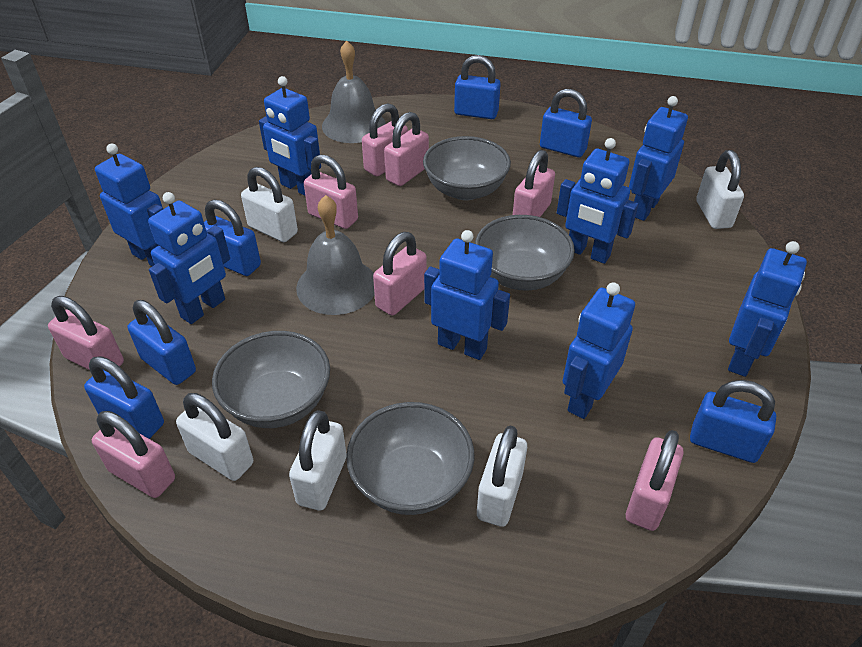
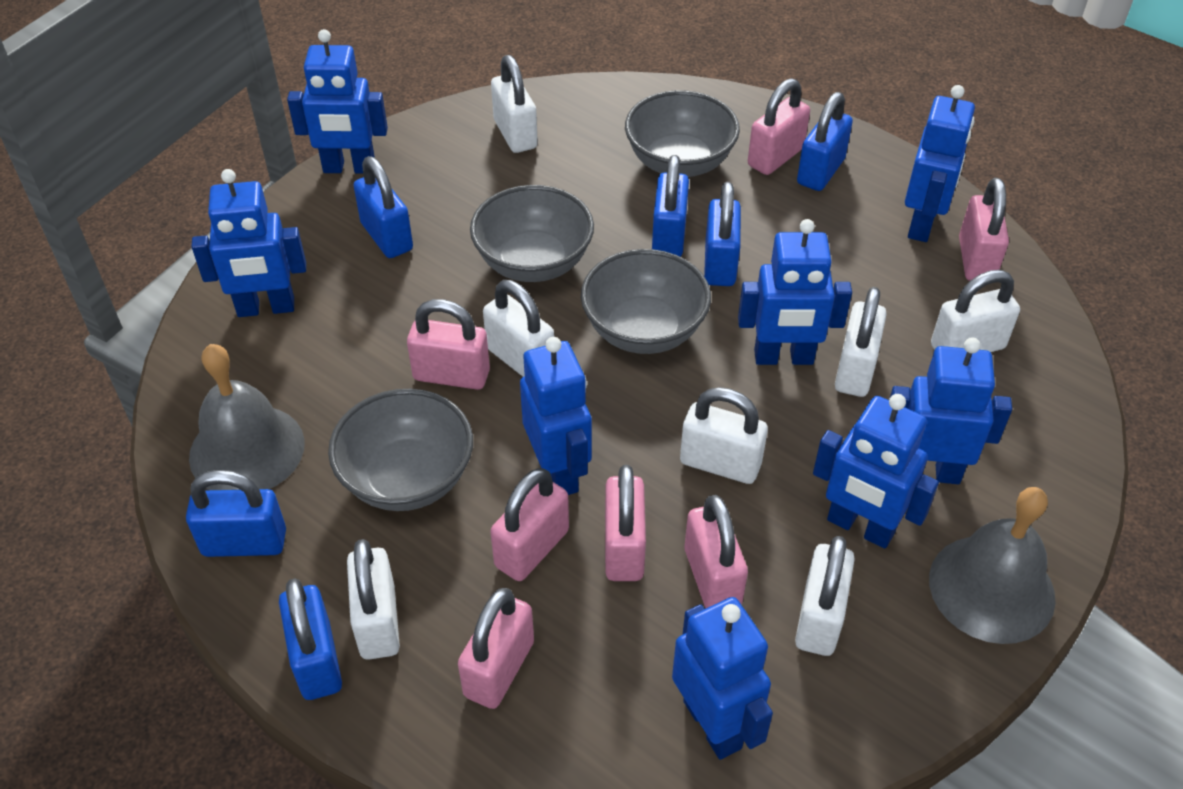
pink padlock: 8 -> 7
white padlock: 5 -> 7

